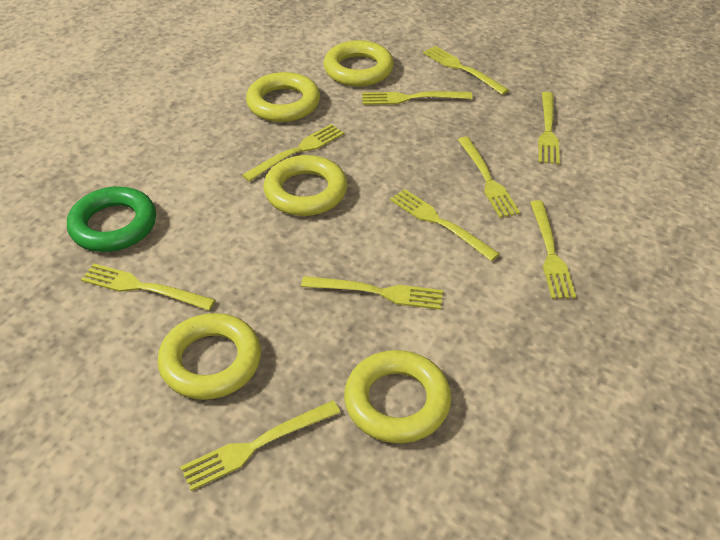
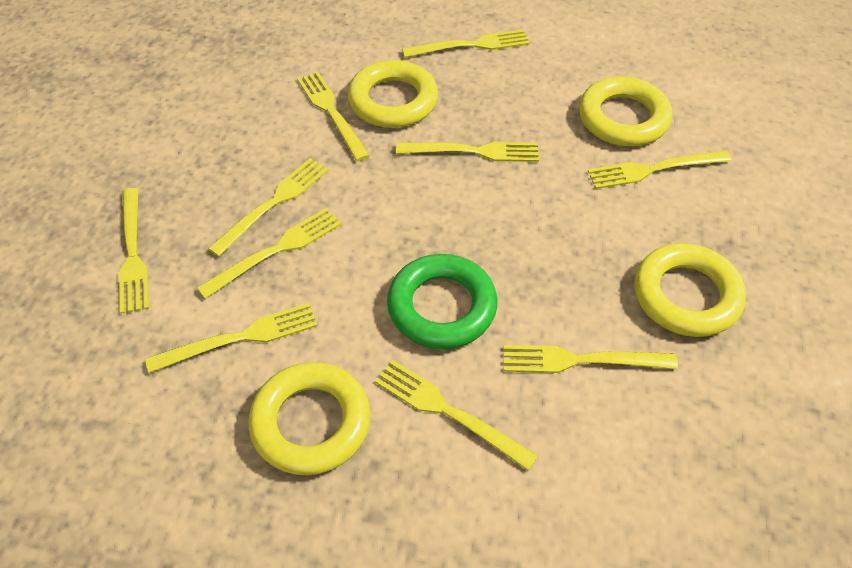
yellow ring: 5 -> 4

